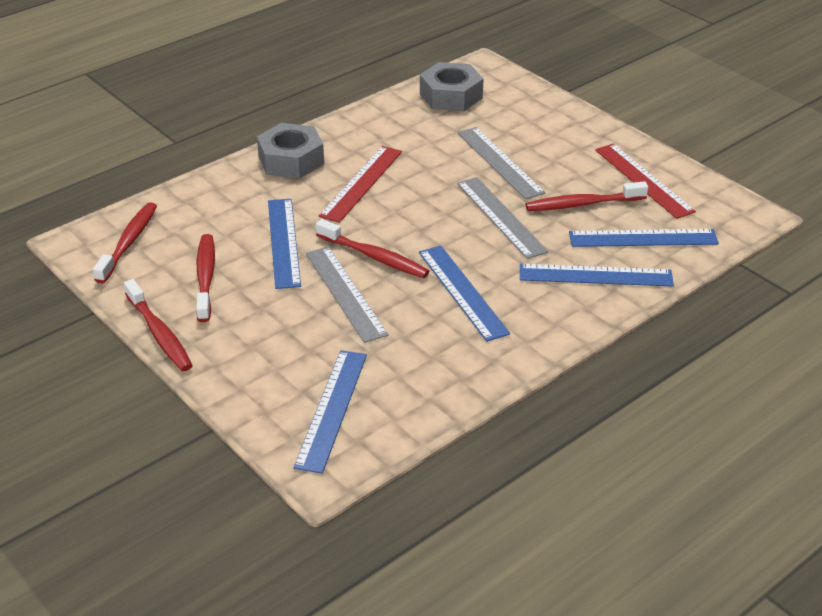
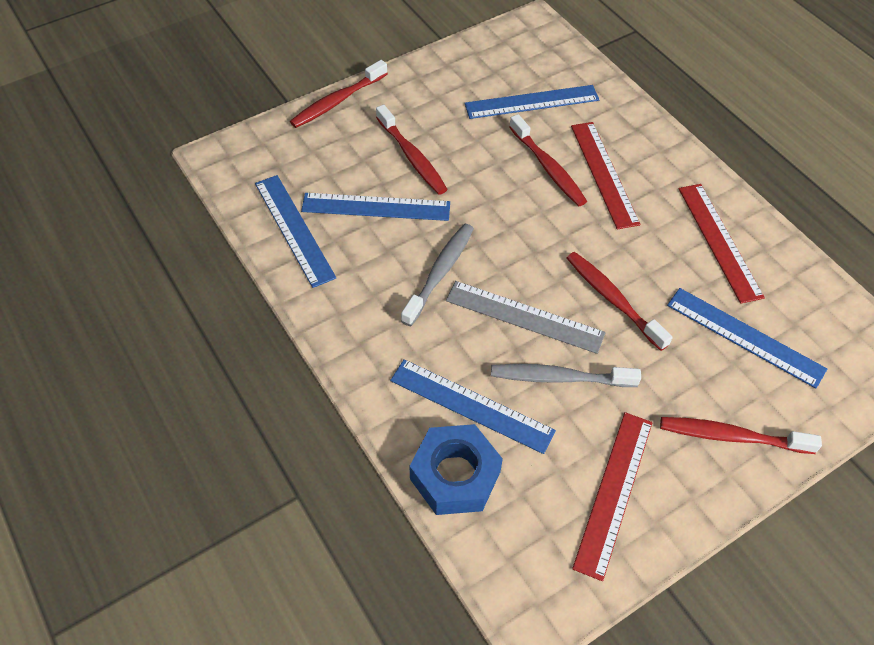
blue nut: 0 -> 1
grey nut: 2 -> 0
grey ruler: 3 -> 1
grey toothbrush: 0 -> 2
red ruler: 2 -> 3

